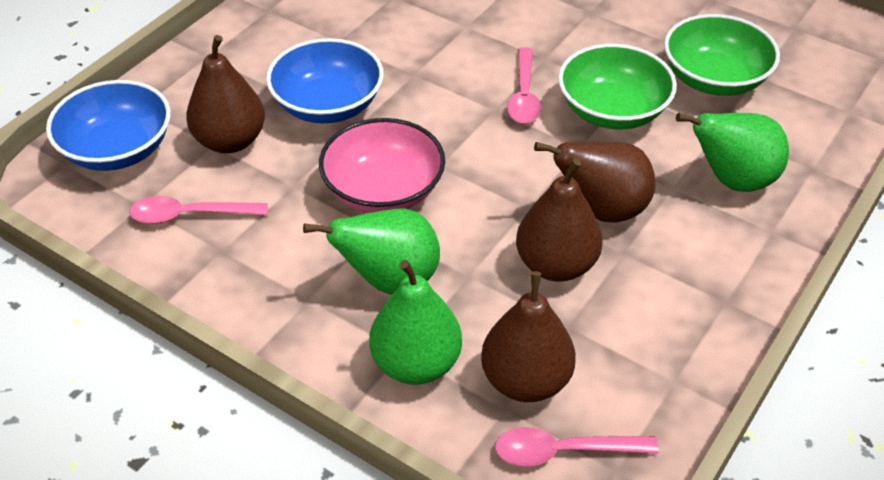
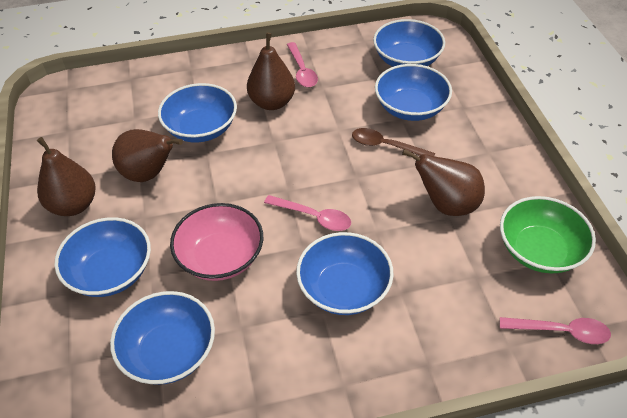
blue bowl: 2 -> 6
brown spoon: 0 -> 1
green bowl: 2 -> 1
green pear: 3 -> 0

